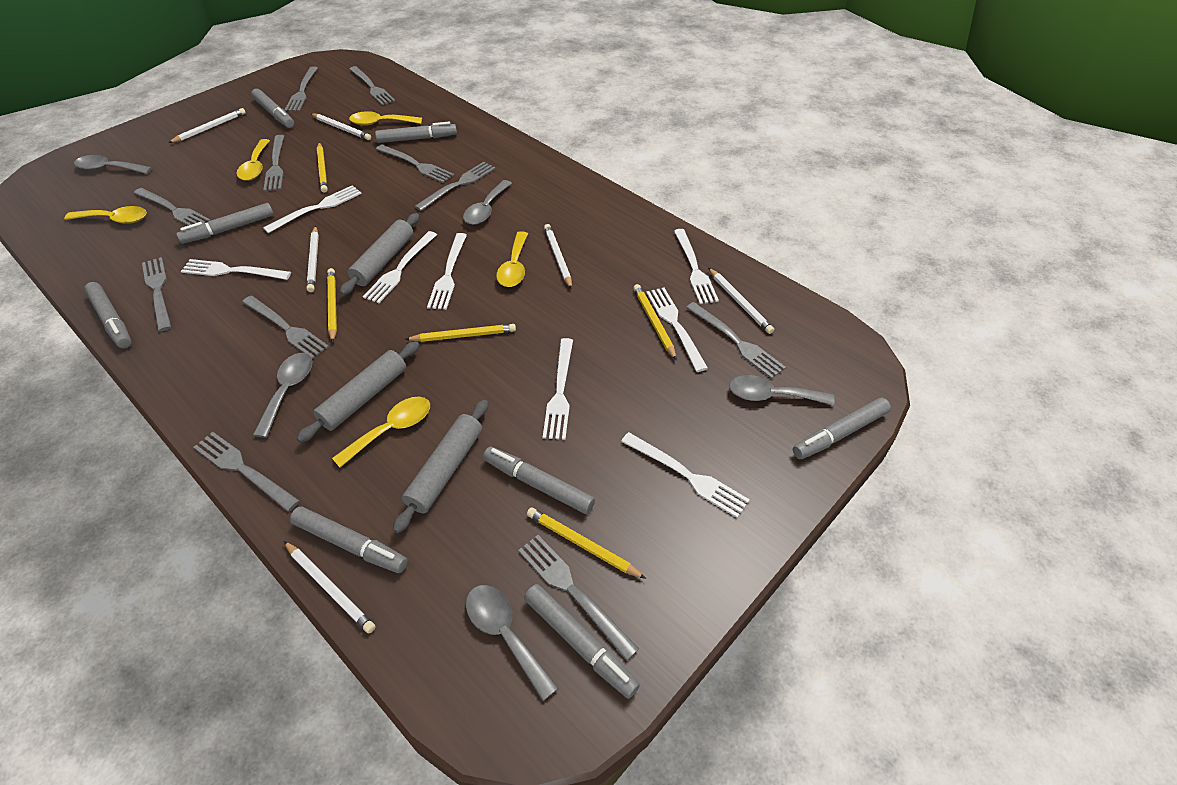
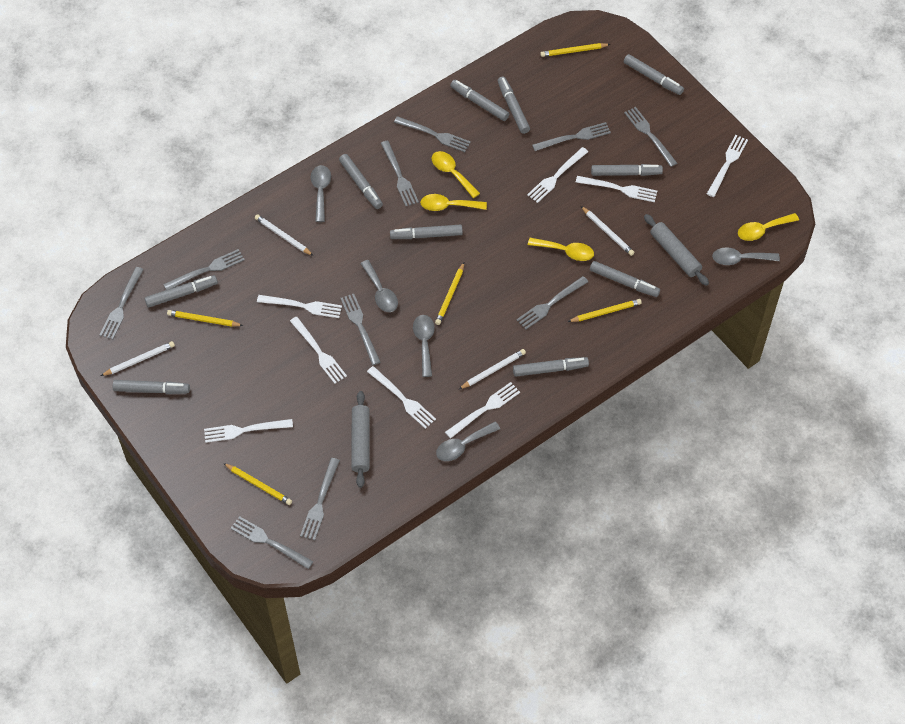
grey fork: 11 -> 10
grey marker: 8 -> 10
grey rolling pin: 3 -> 2
white pencil: 6 -> 4
yellow spoon: 5 -> 4

